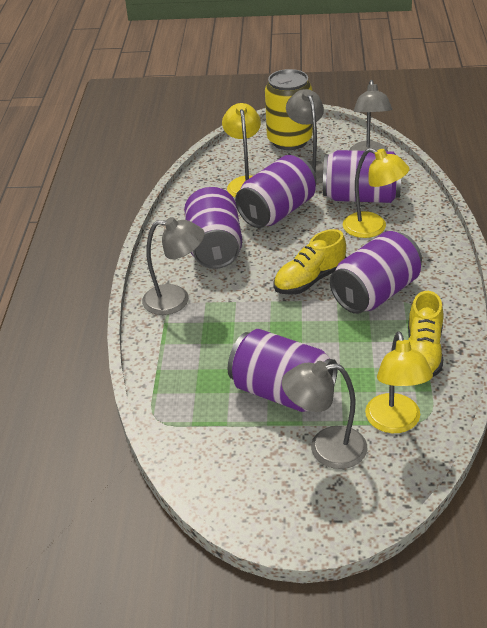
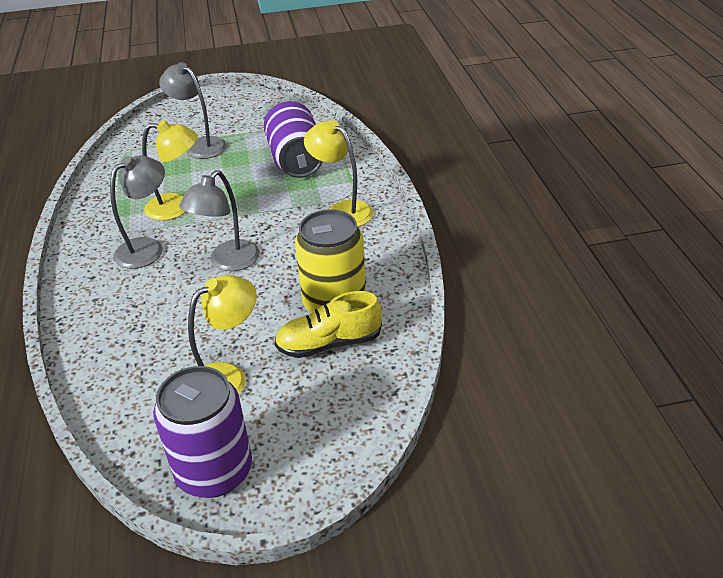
grey lamp: 4 -> 3
purple can: 5 -> 2
yellow shoe: 2 -> 1

